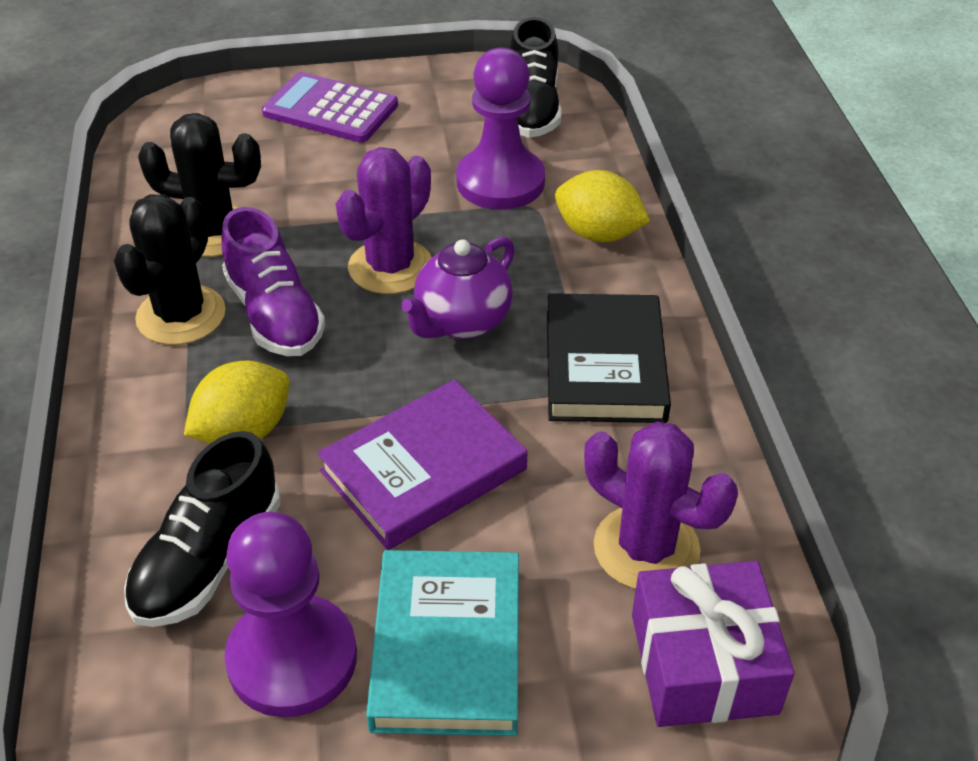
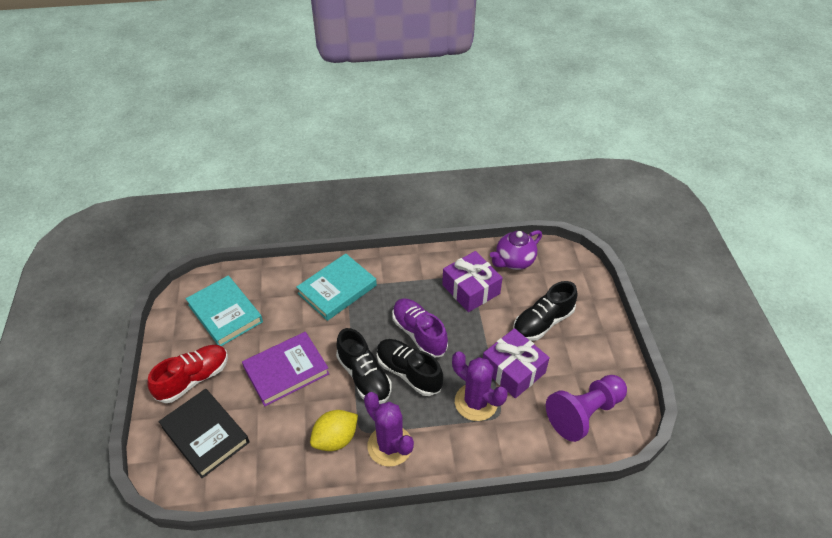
black cactus: 2 -> 0
black shoe: 2 -> 3
purple calculator: 1 -> 0
purple gift: 1 -> 2
purple pawn: 2 -> 1
red shoe: 0 -> 1
turquoise book: 1 -> 2
yellow lemon: 2 -> 1

